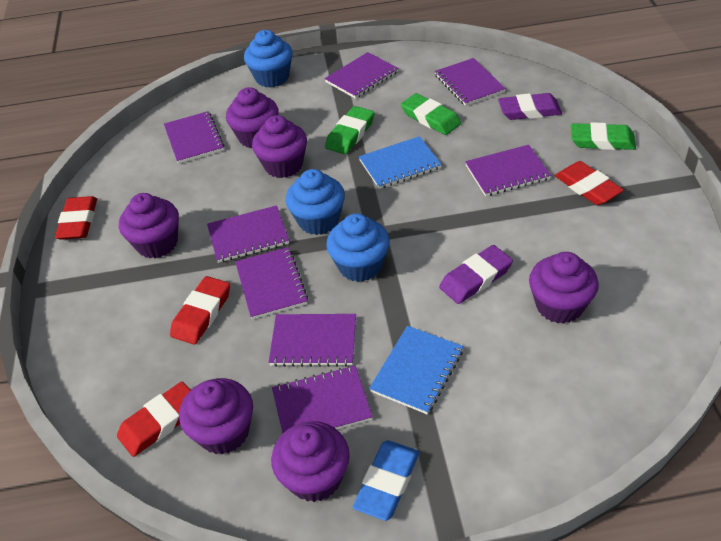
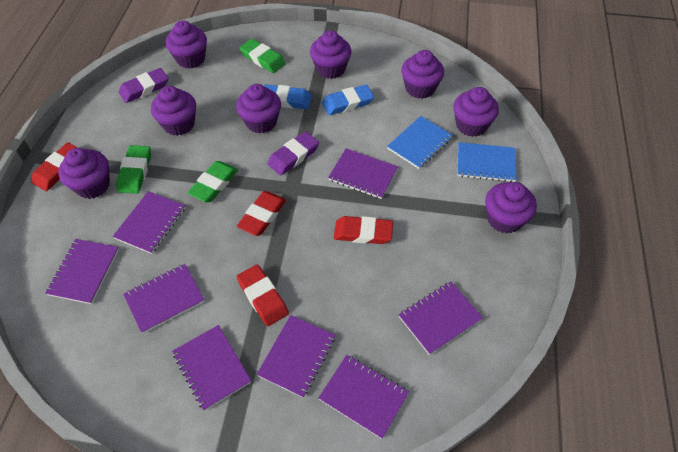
blue cupcake: 3 -> 0
blue eraser: 1 -> 2
purple cupcake: 6 -> 8

